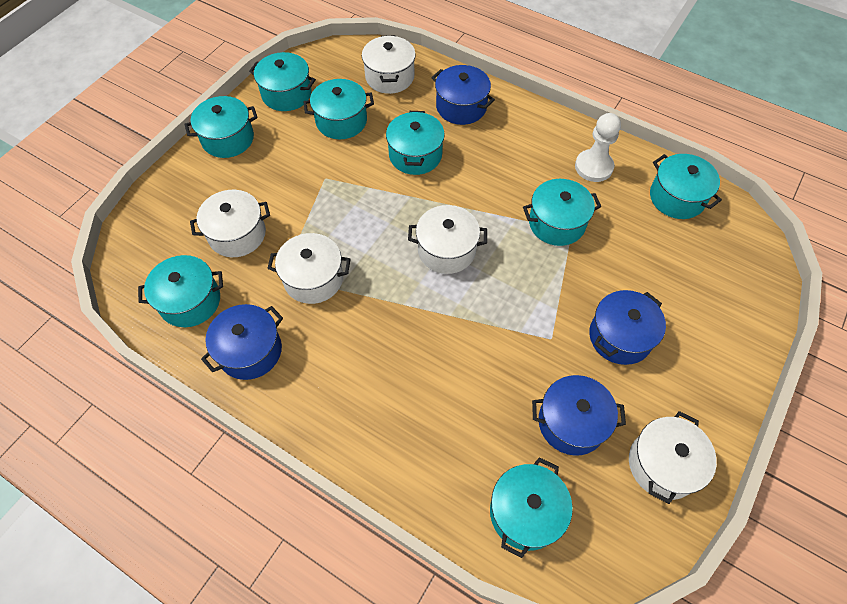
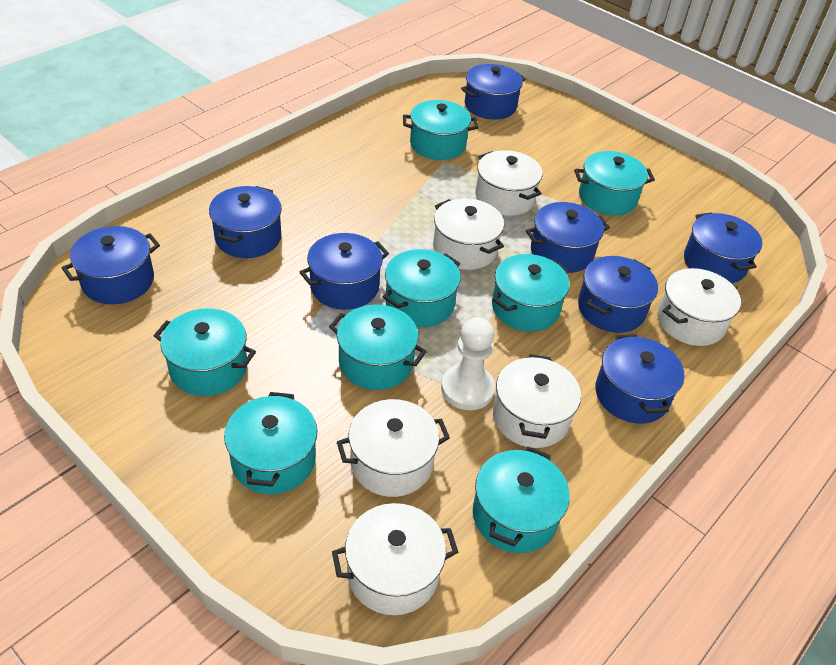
blue pot: 4 -> 8
white pot: 5 -> 6

